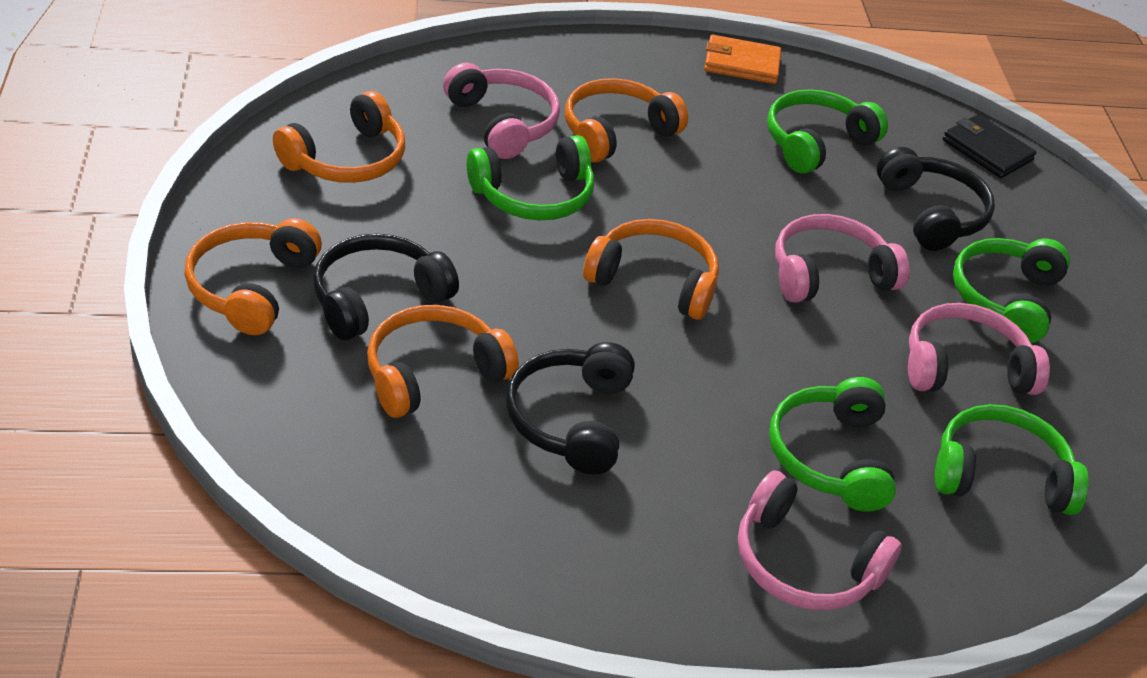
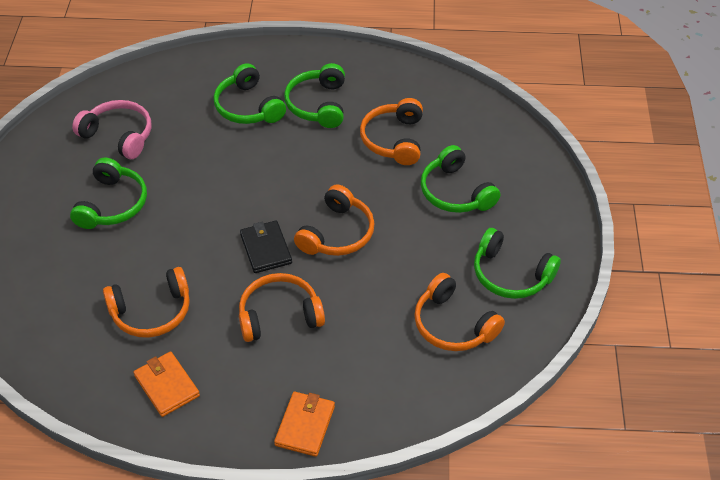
black headphones: 3 -> 0
orange wallet: 1 -> 2
pink headphones: 4 -> 1

